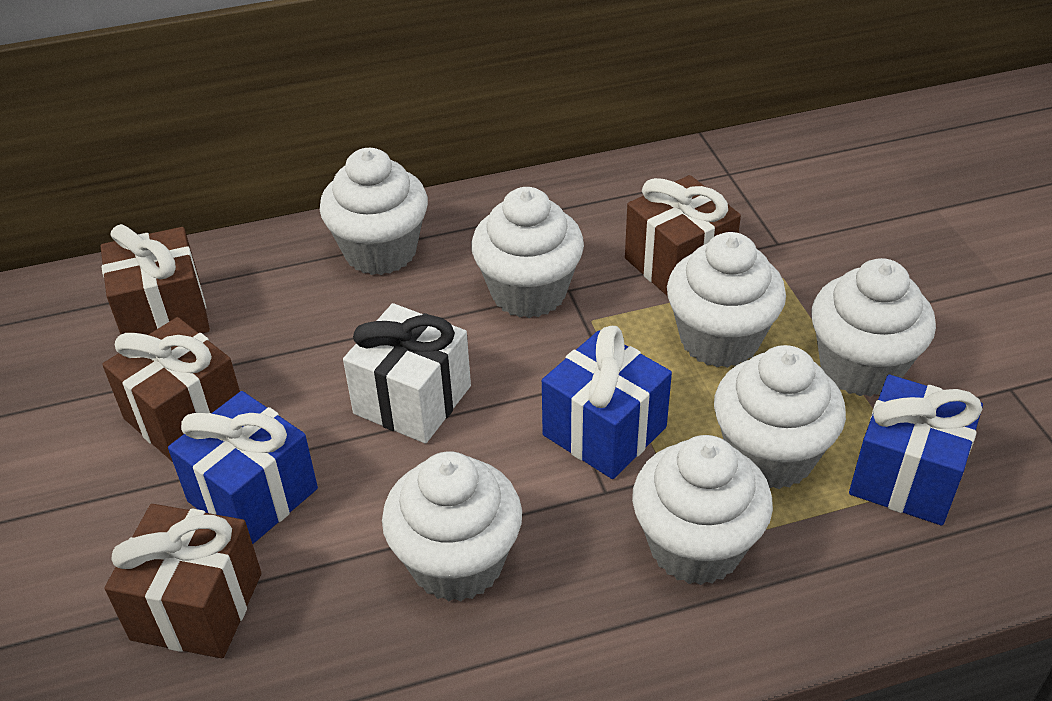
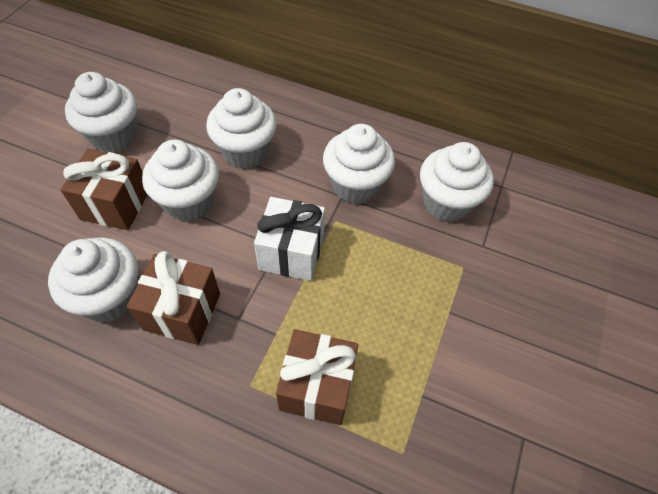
blue gift: 3 -> 0
brown gift: 4 -> 3
white cupcake: 7 -> 6

